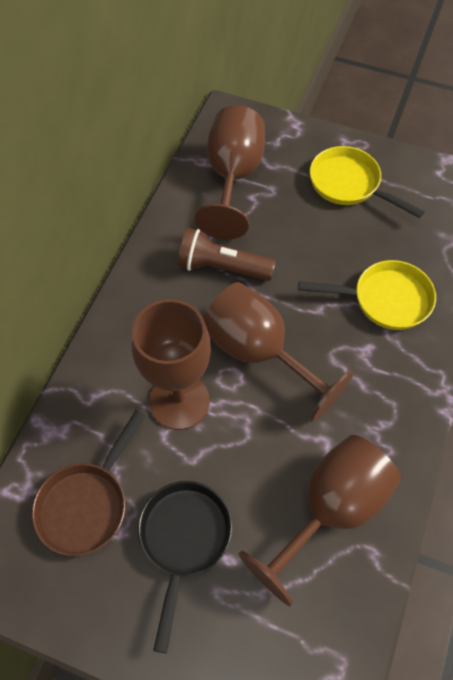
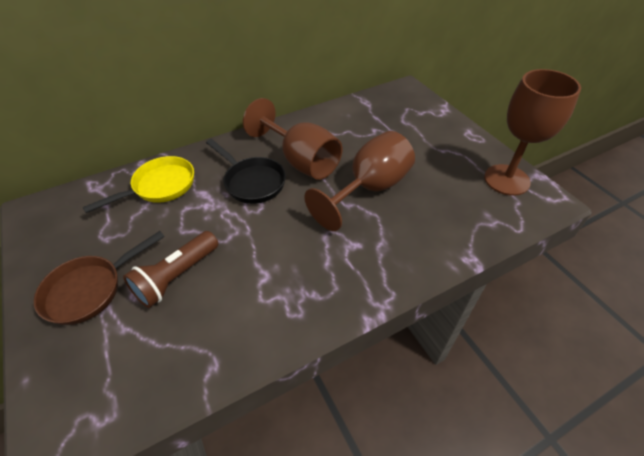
brown goblet: 4 -> 3
yellow pan: 2 -> 1

